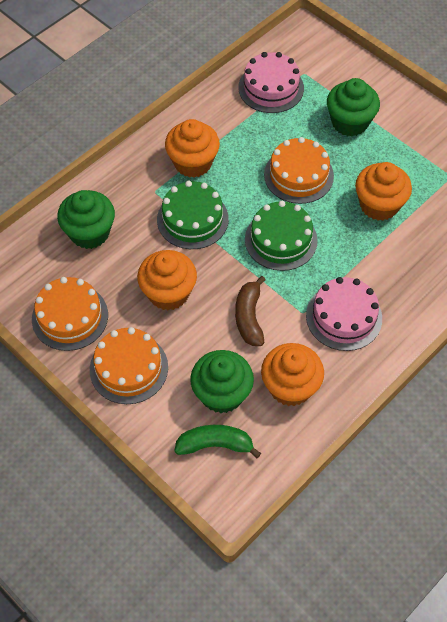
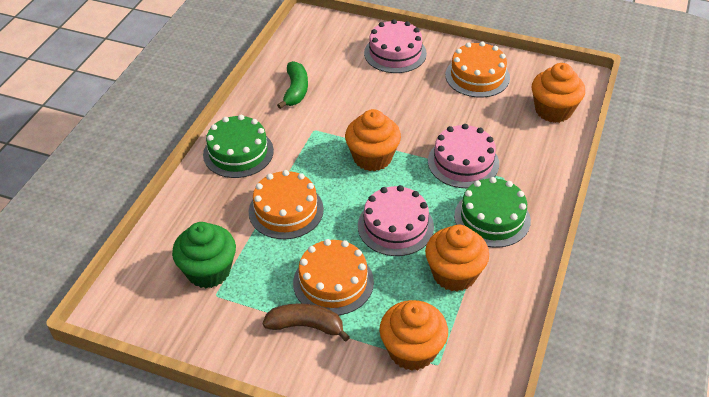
green cupcake: 3 -> 1
pink cake: 2 -> 3

